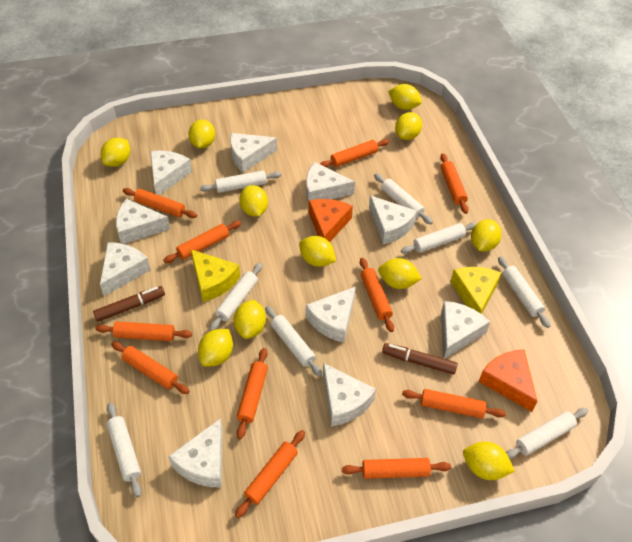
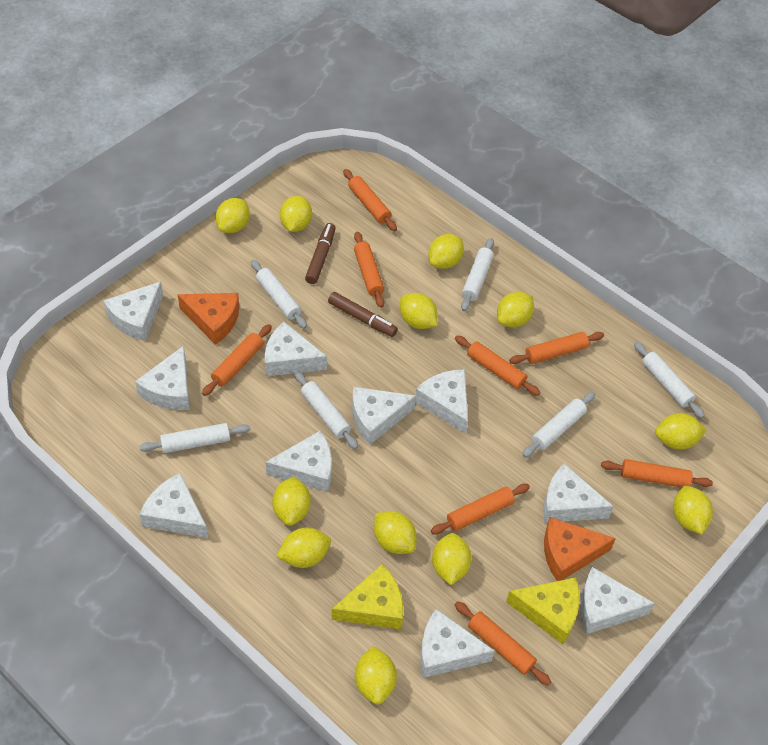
orange rolling pin: 11 -> 8
white rolling pin: 8 -> 6
yellow lemon: 11 -> 12

